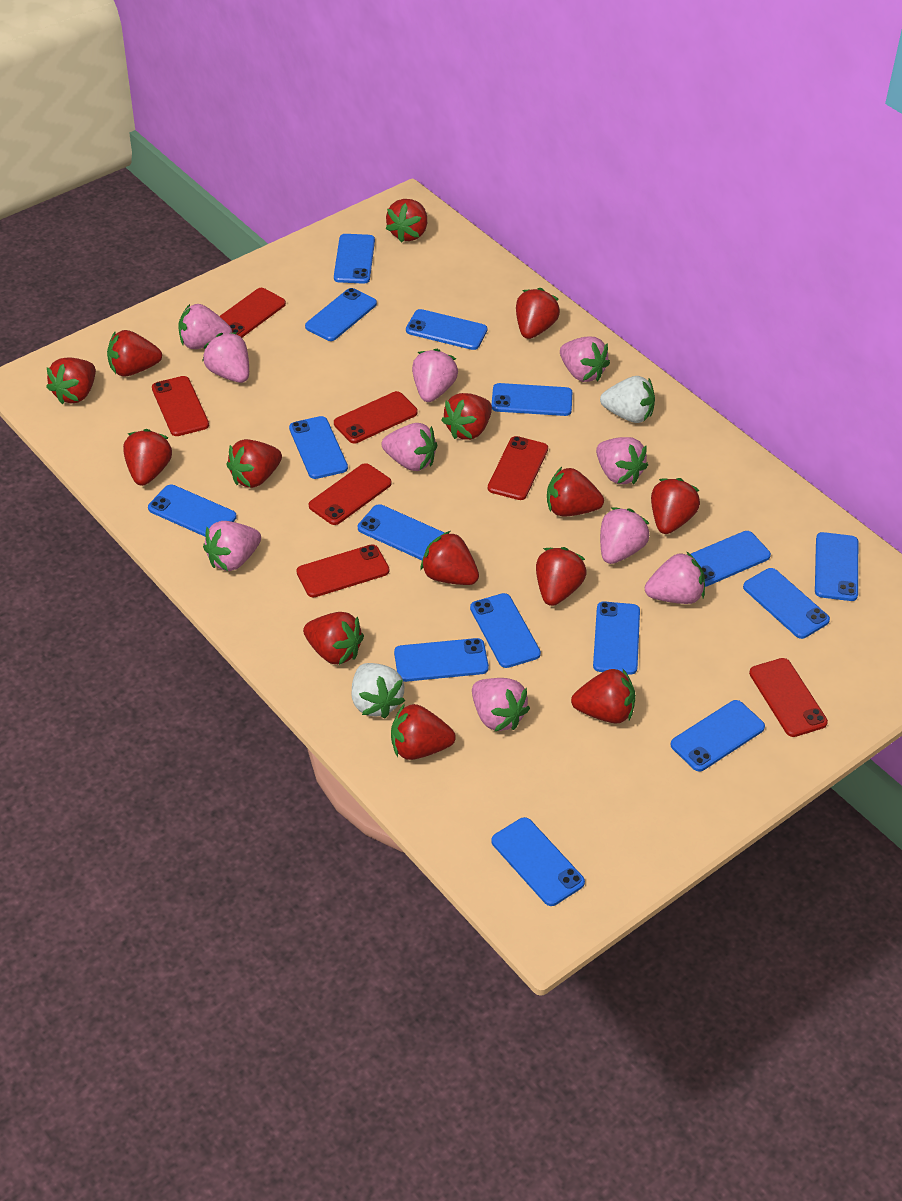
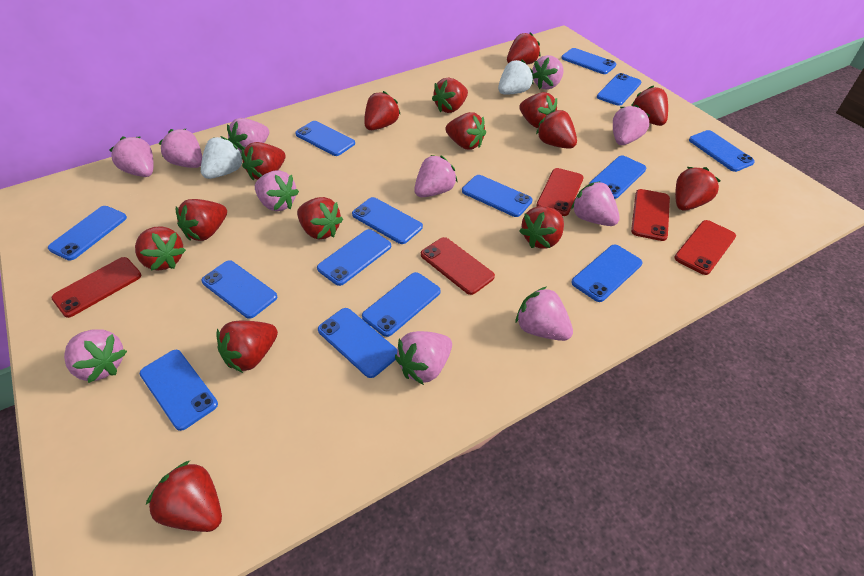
blue phone: 15 -> 14
pink strawberry: 10 -> 11
red phone: 7 -> 5
red strawberry: 14 -> 15

